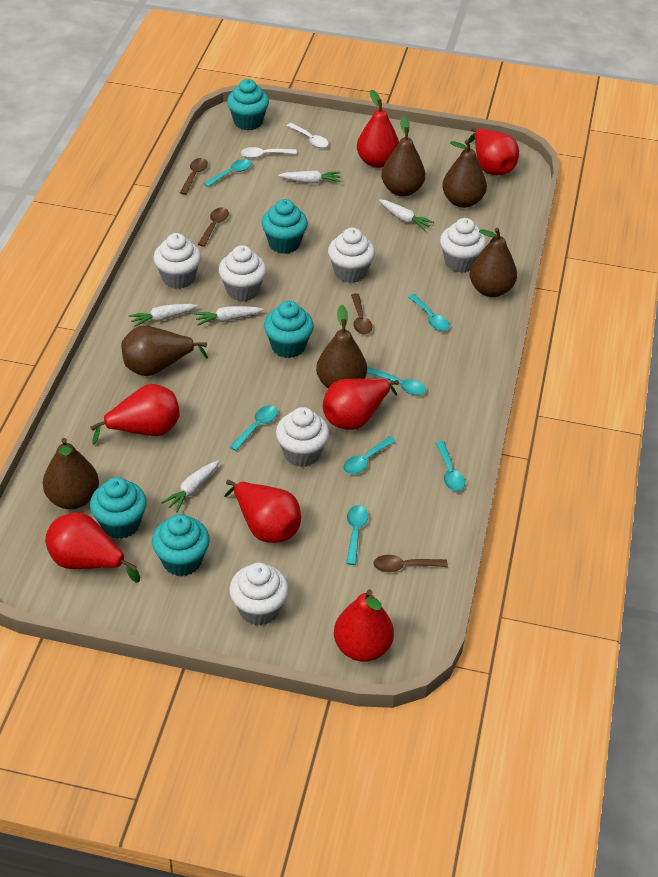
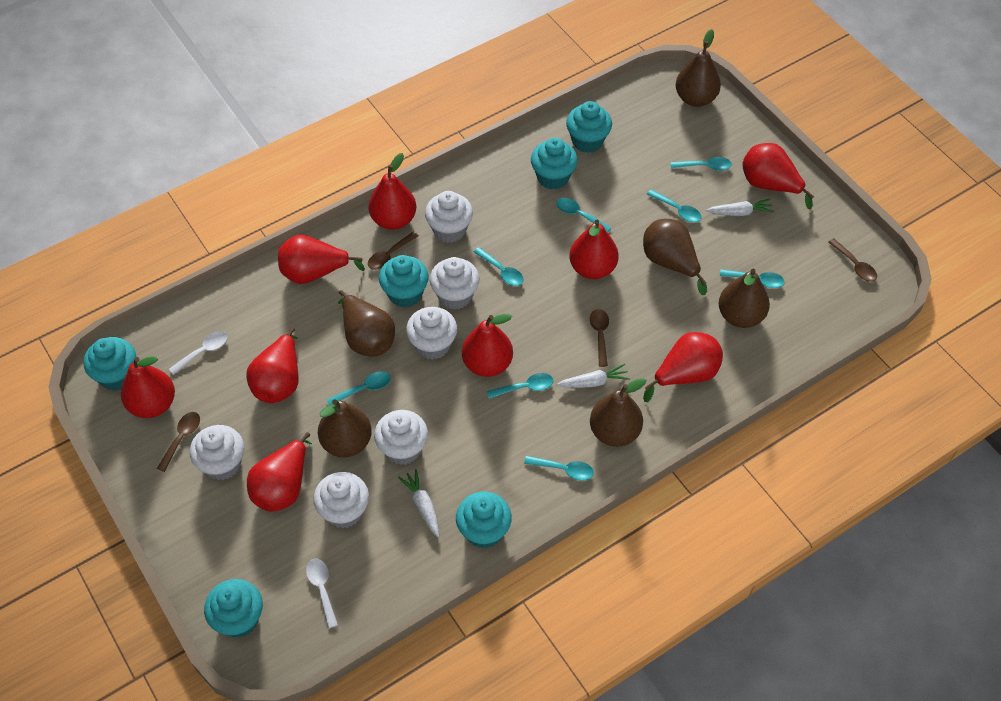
red pear: 7 -> 9
turquoise cupcake: 5 -> 6
turquoise spoon: 7 -> 8
white carrot: 5 -> 3

